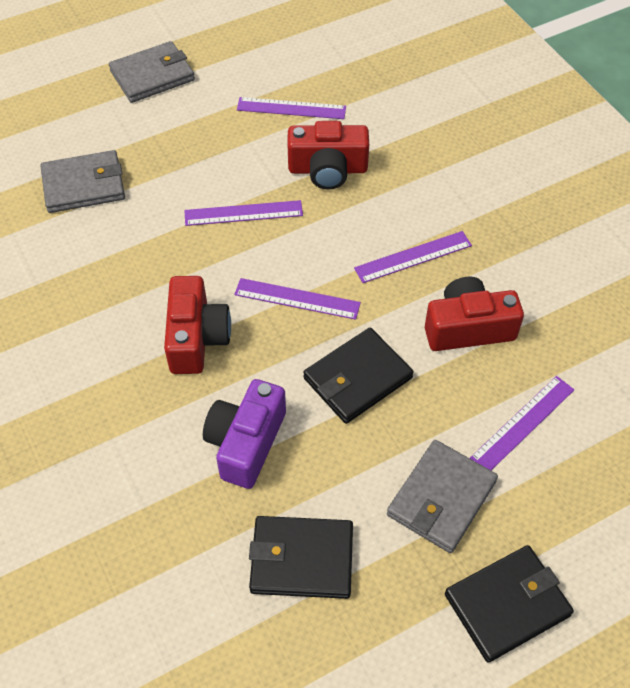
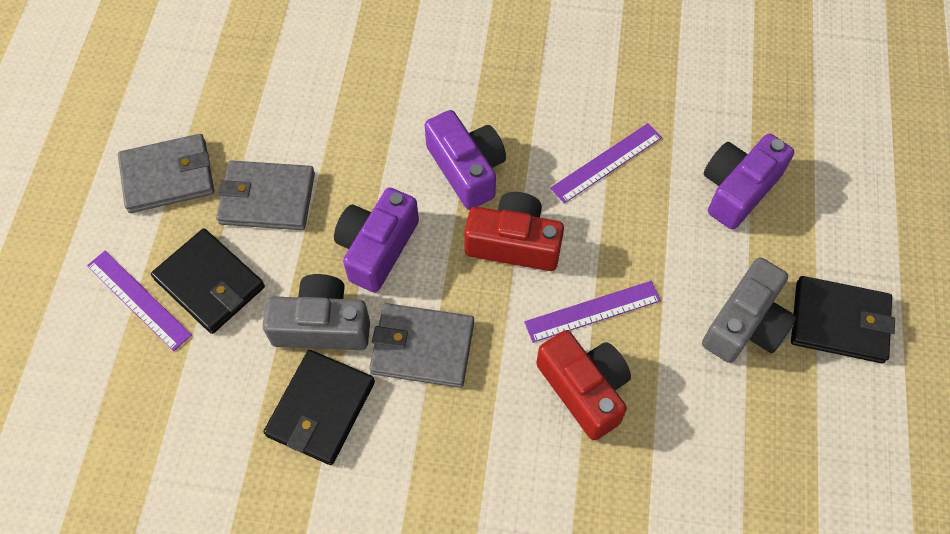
grey camera: 0 -> 2
purple camera: 1 -> 3
purple ruler: 5 -> 3
red camera: 3 -> 2

